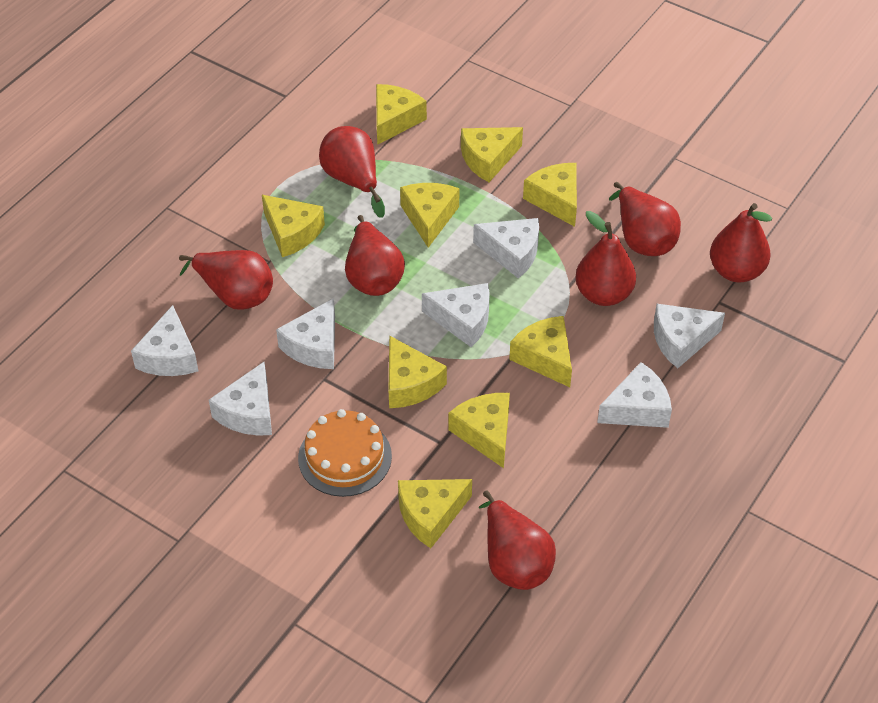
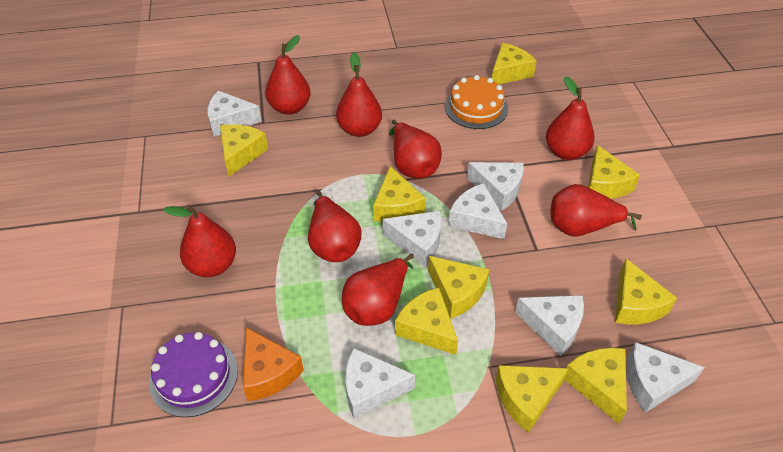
orange cheese: 0 -> 1
purple cake: 0 -> 1
red pear: 7 -> 8

